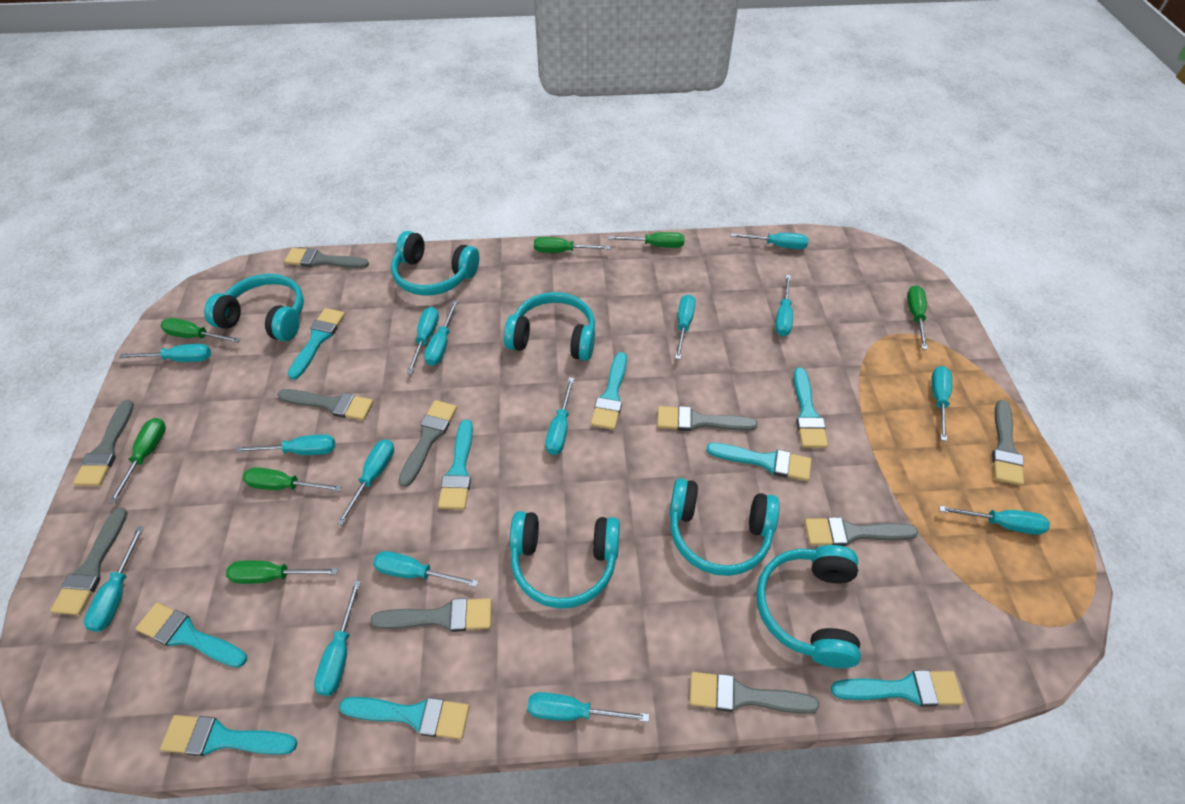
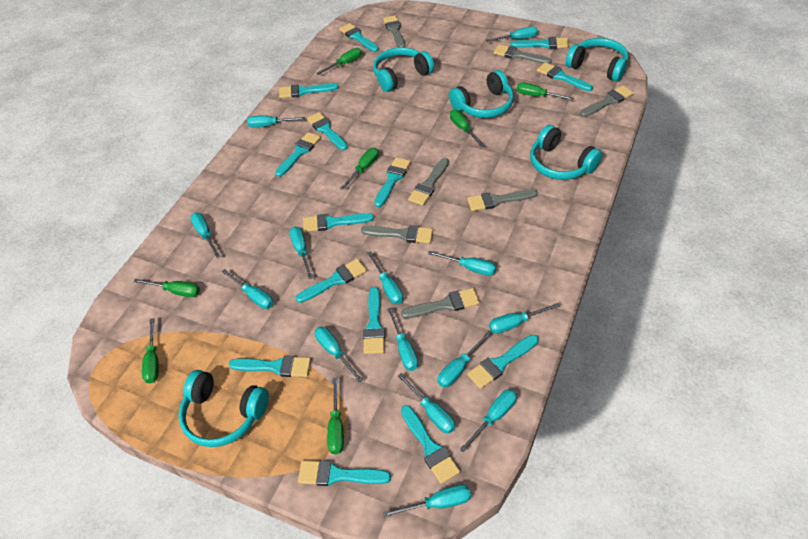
grey brush: 10 -> 7
turquoise brush: 9 -> 14
turquoise headphones: 6 -> 5
turquoise screwdriver: 15 -> 14

